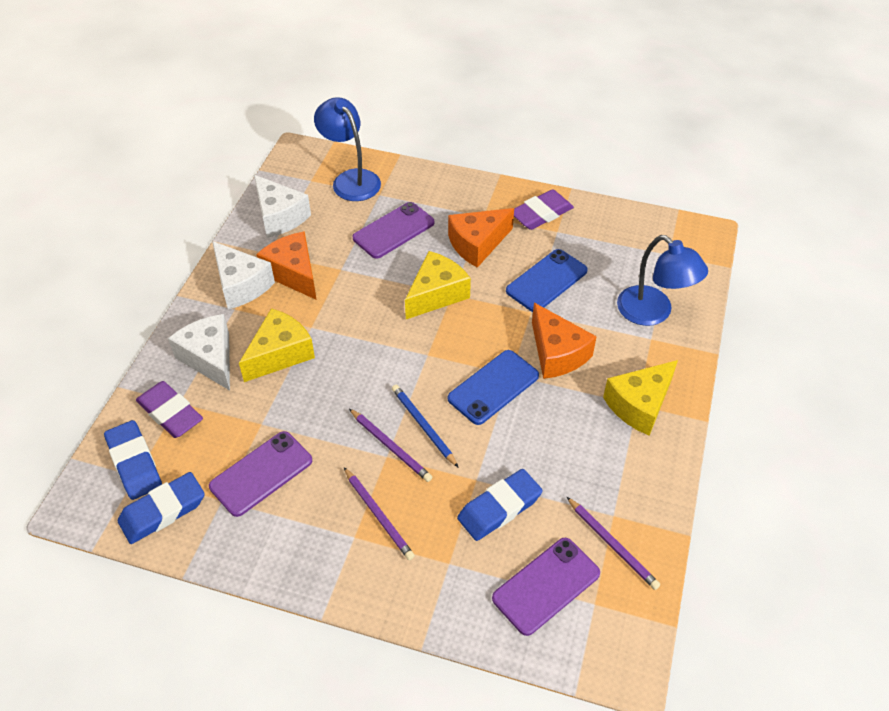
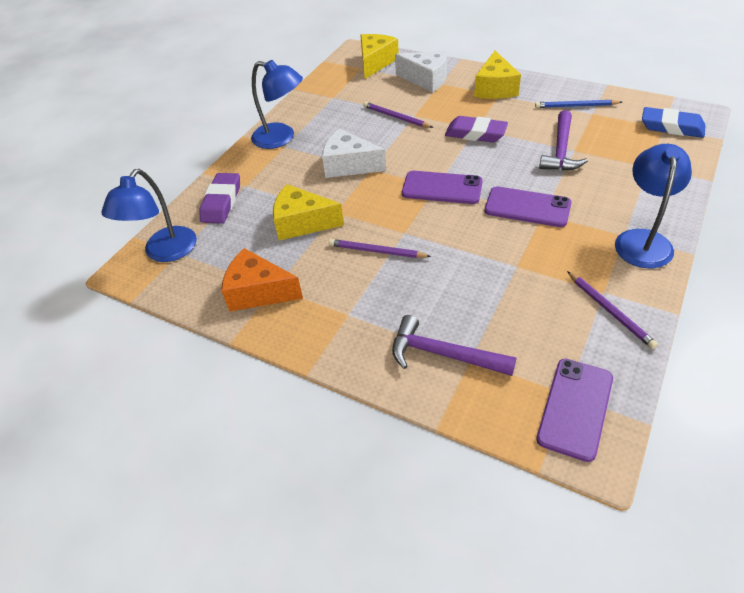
blue eraser: 3 -> 1
blue lamp: 2 -> 3
blue phone: 2 -> 0
orange cheese: 3 -> 1
purple hammer: 0 -> 2
white cheese: 3 -> 2

